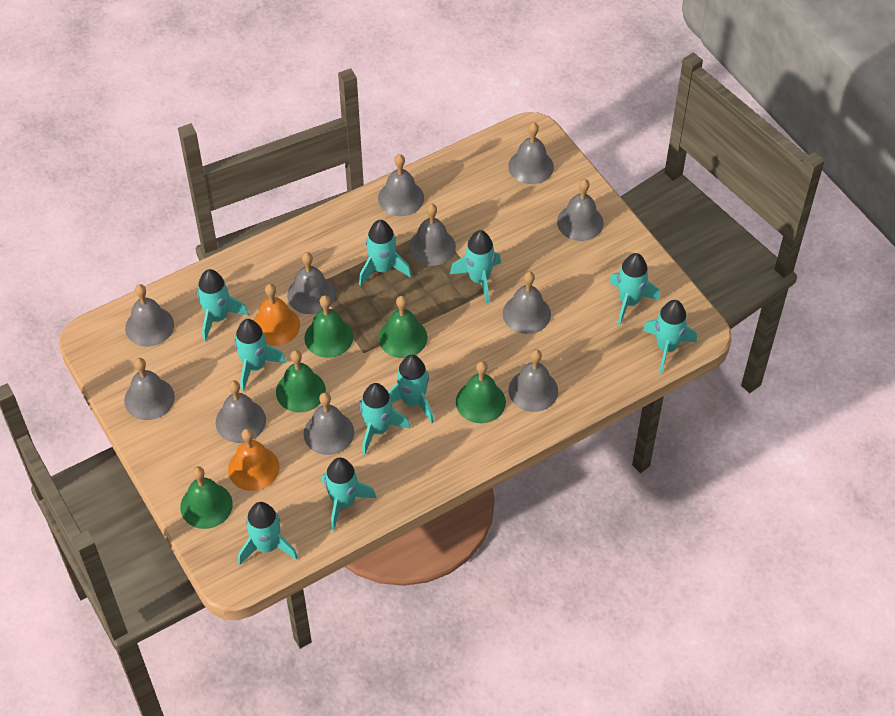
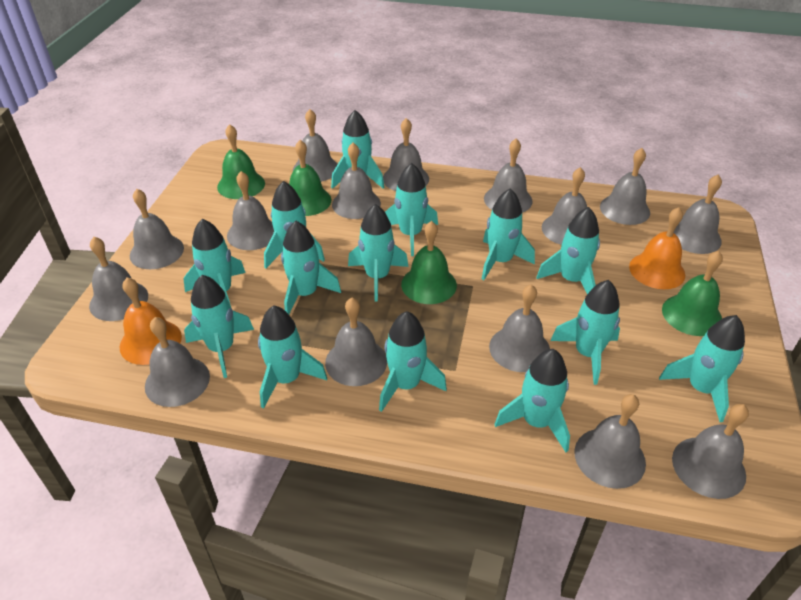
green bell: 5 -> 4
grey bell: 11 -> 15
turquoise rocket: 10 -> 14

